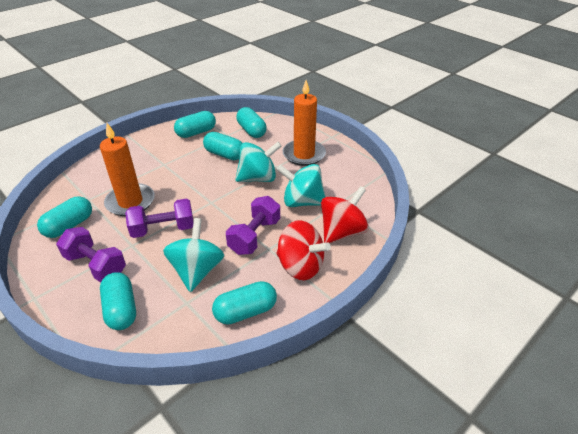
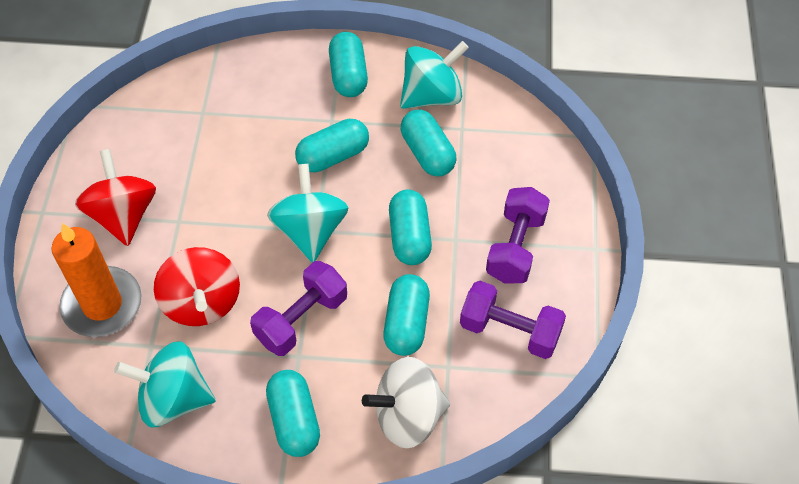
orange candle: 2 -> 1
white spinning top: 0 -> 1

